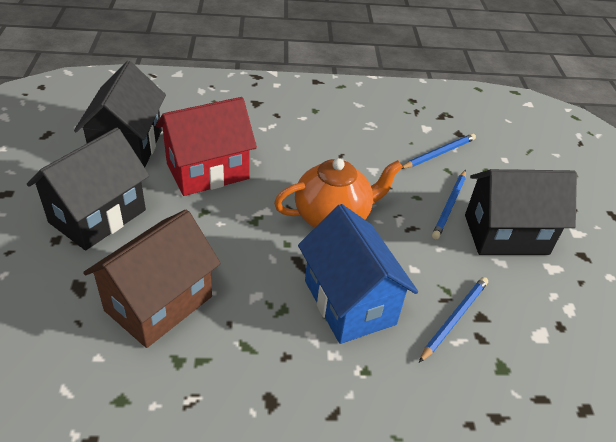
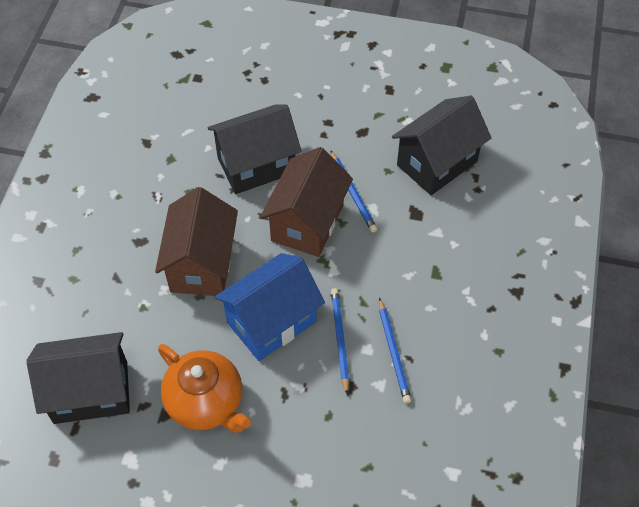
brown house: 1 -> 2
red house: 1 -> 0

